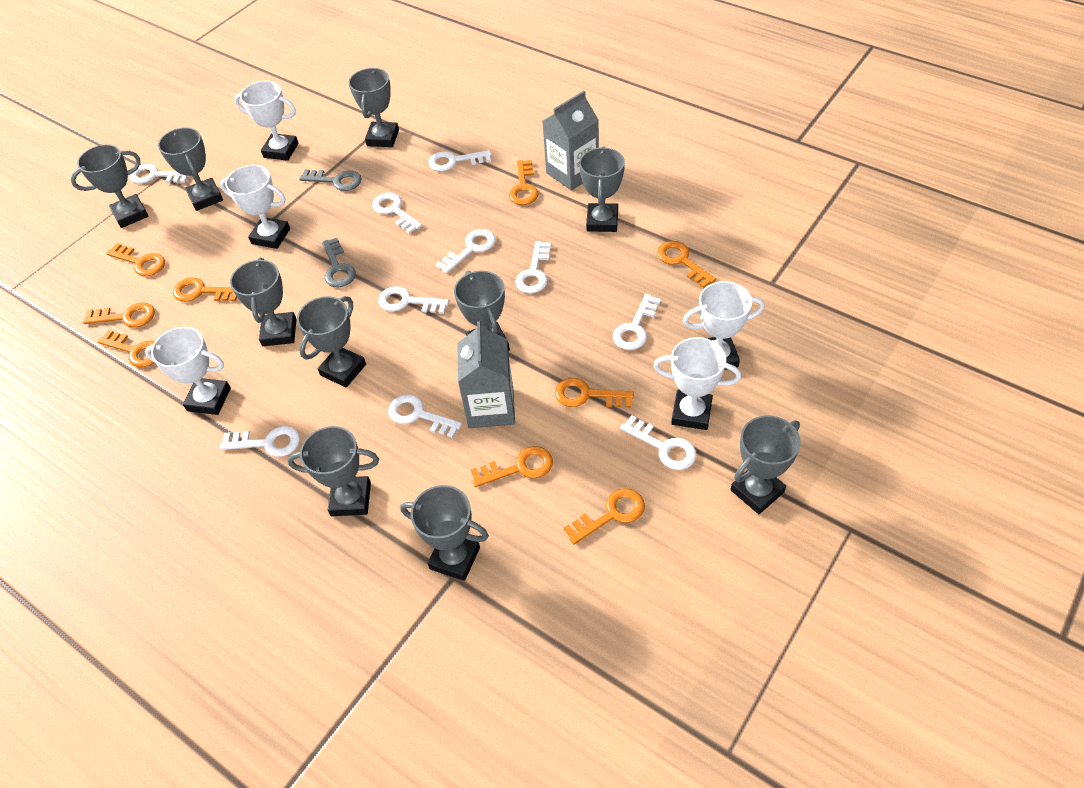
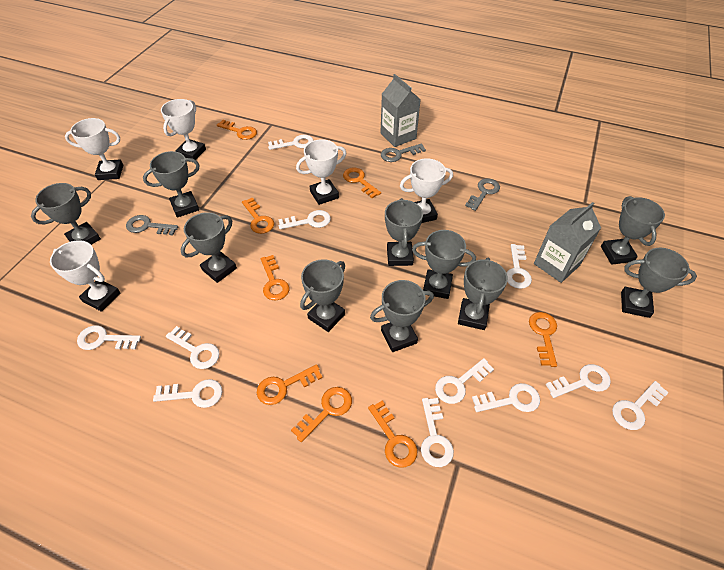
grey key: 2 -> 3
orange key: 9 -> 8
white key: 10 -> 11

